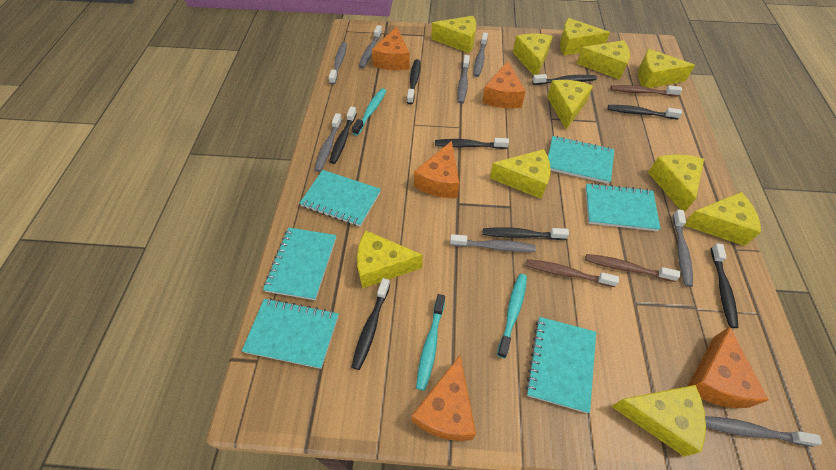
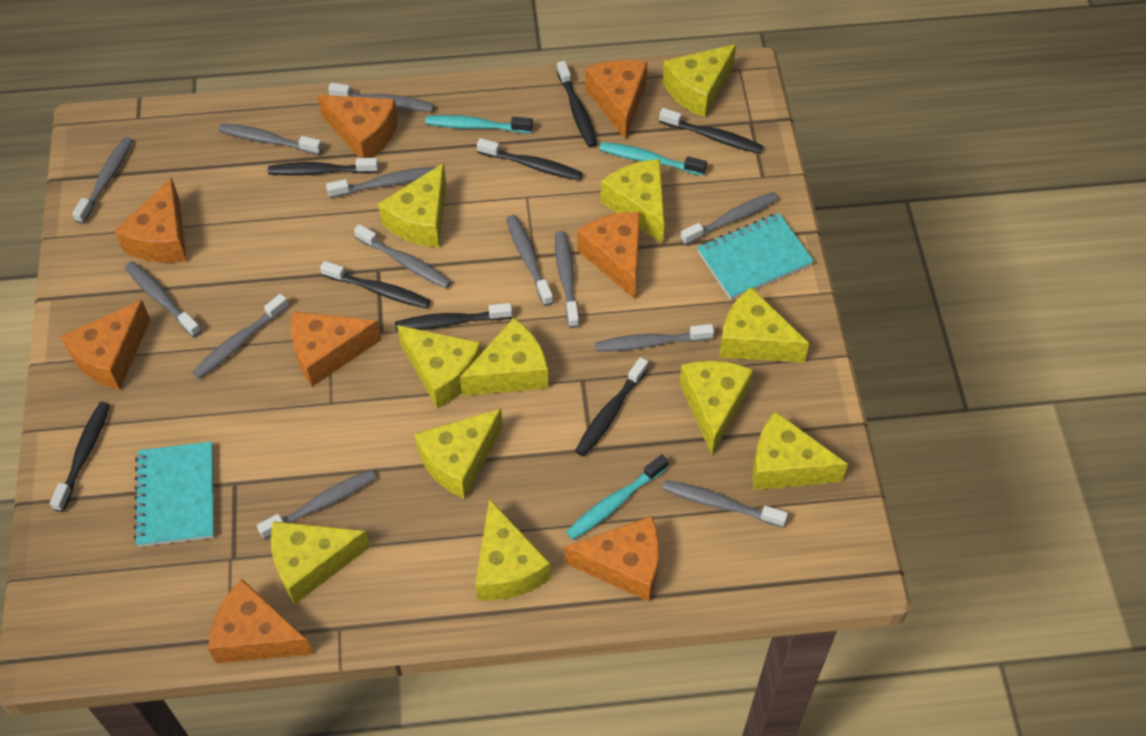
brown toothbrush: 3 -> 0
grey toothbrush: 8 -> 13
orange cheese: 5 -> 8
turquoise notebook: 6 -> 2

